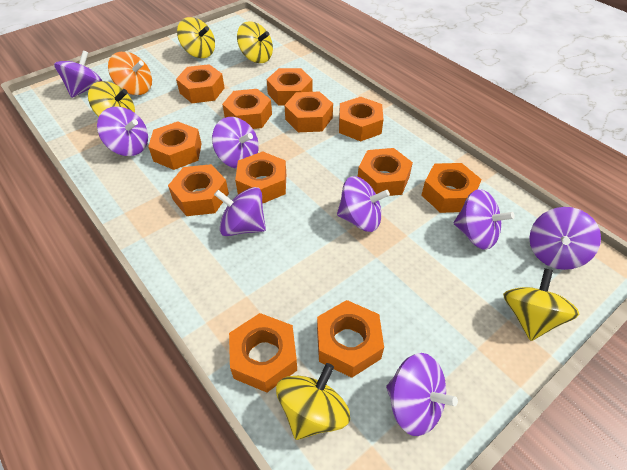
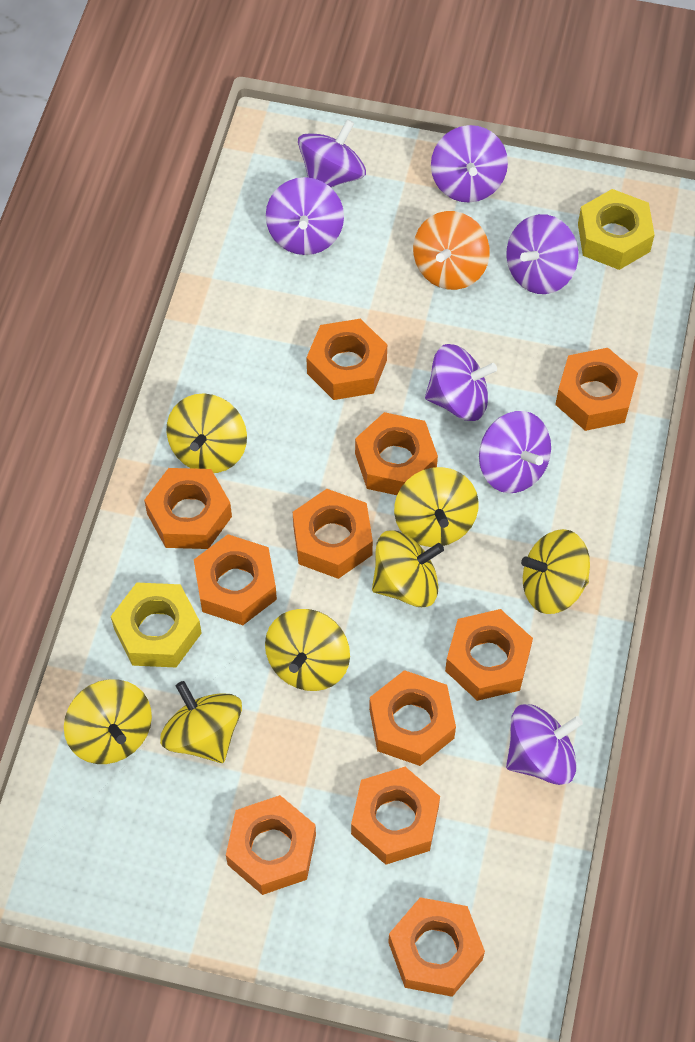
orange nut: 12 -> 11
purple spinning top: 8 -> 7
yellow nut: 0 -> 2
yellow spinning top: 5 -> 7

